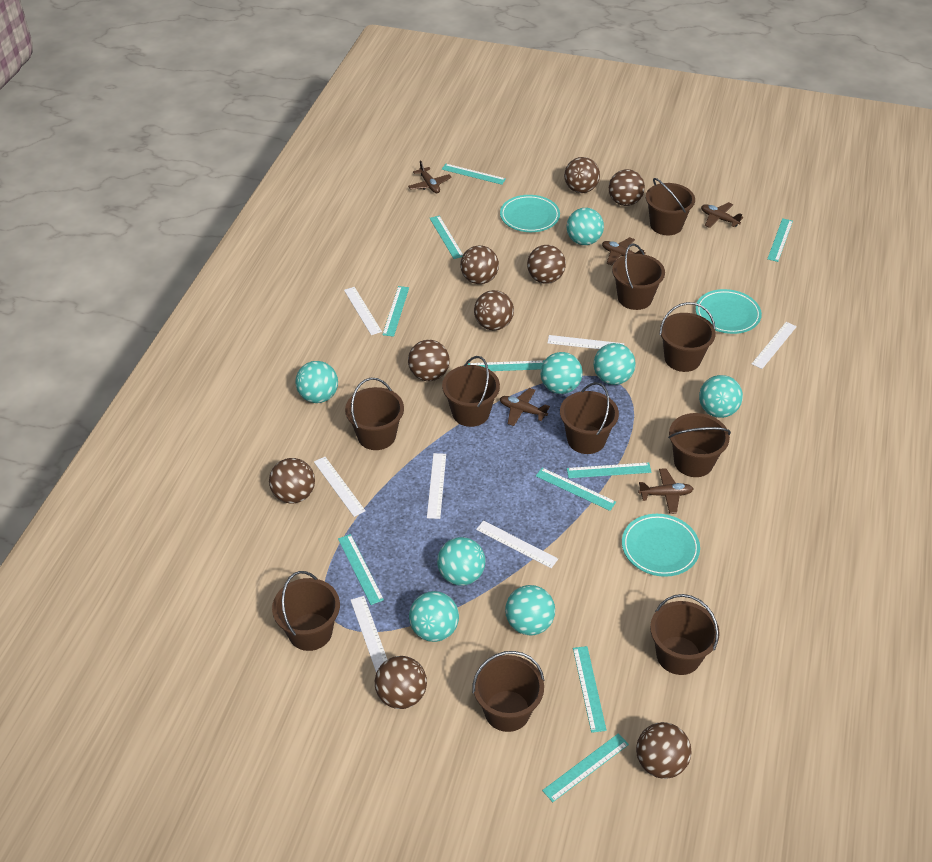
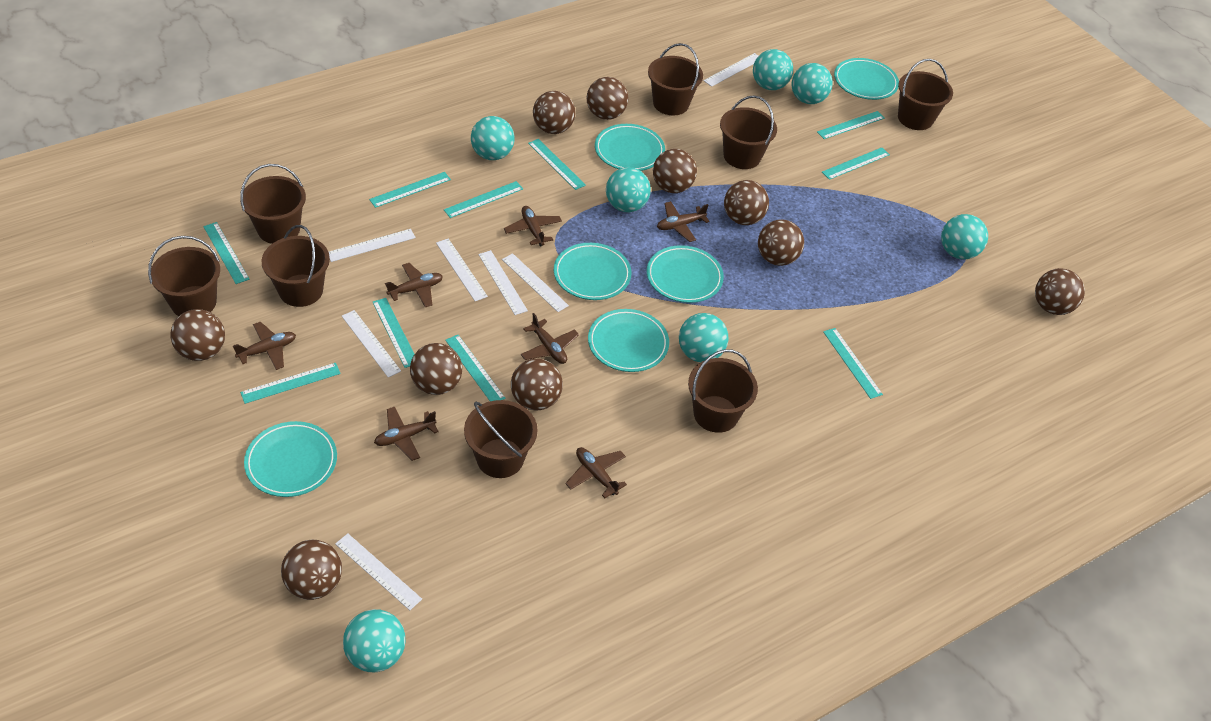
brown ball: 9 -> 10
brown bucket: 10 -> 8
brown plane: 5 -> 7
turquoise ball: 8 -> 7
turquoise plate: 3 -> 6

